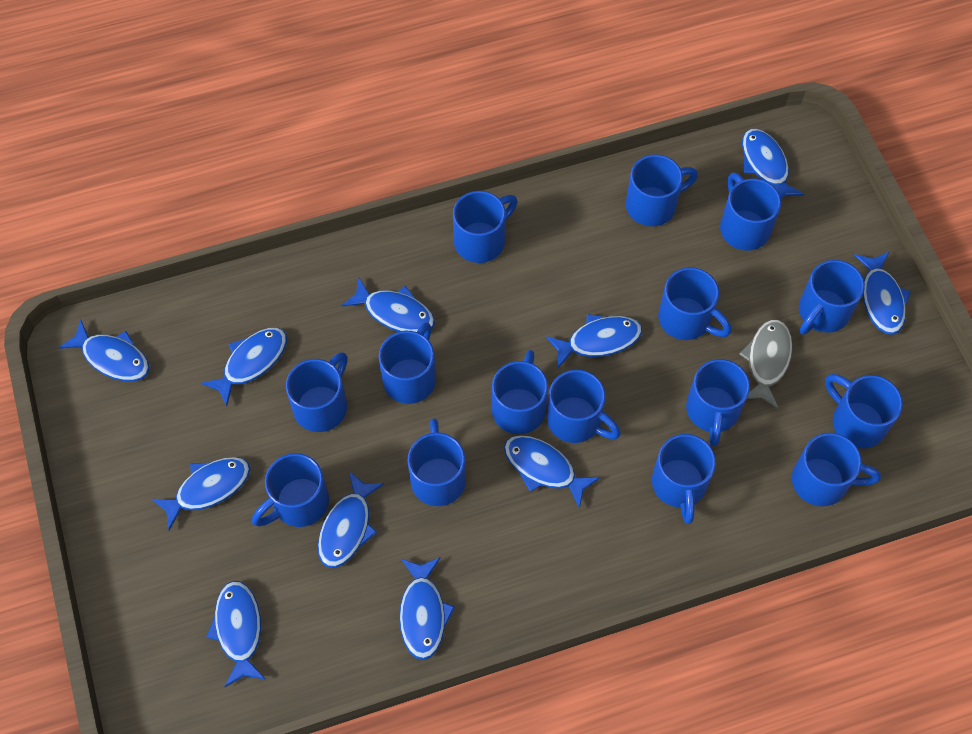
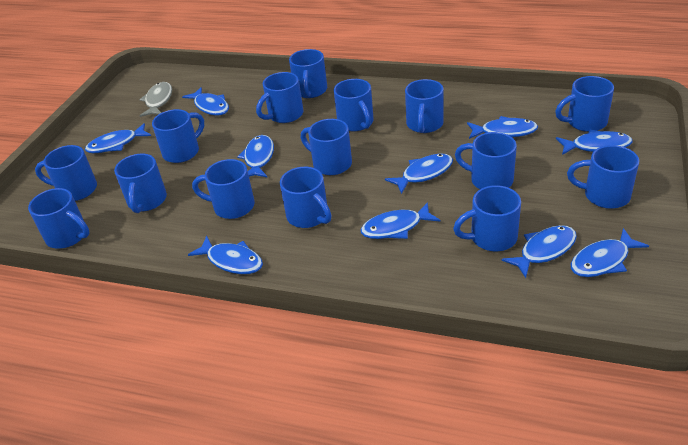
blue fish: 11 -> 10

